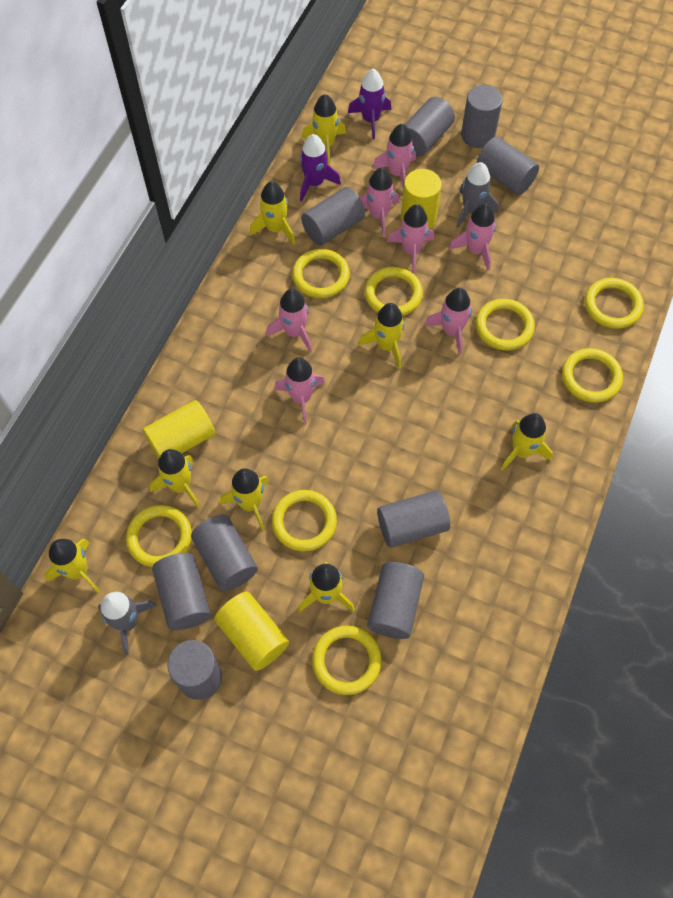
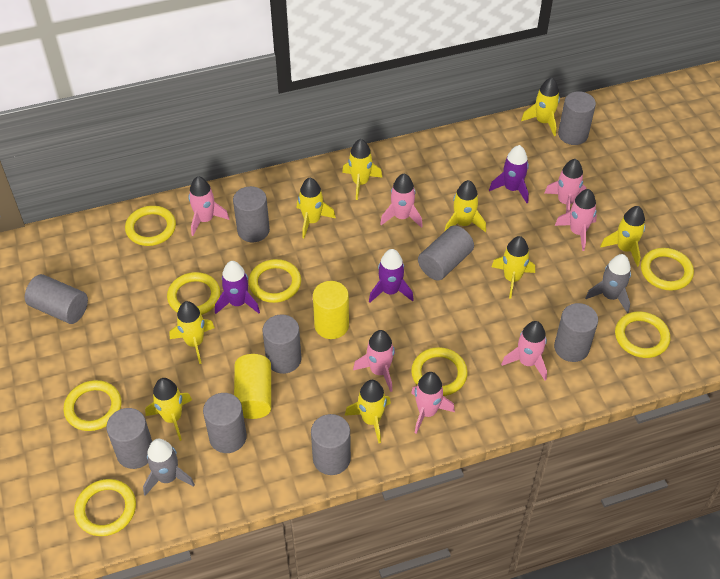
purple rocket: 2 -> 3
yellow cylinder: 3 -> 2
yellow rocket: 8 -> 9

